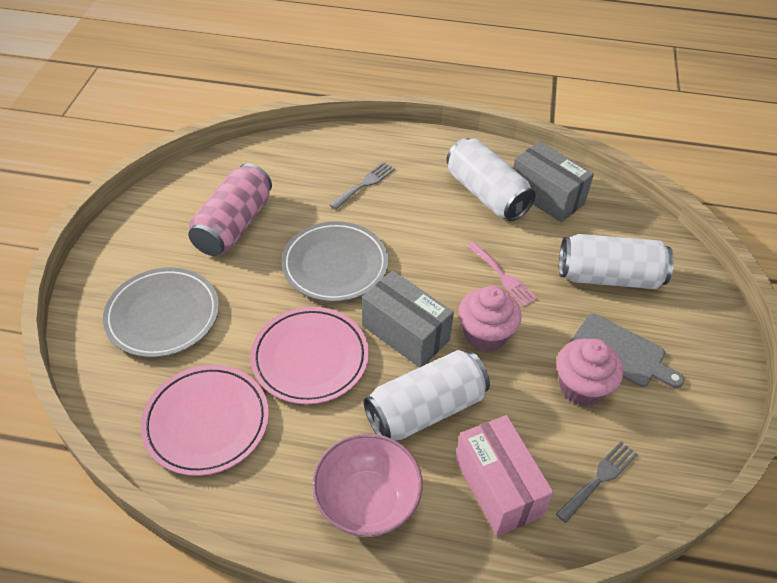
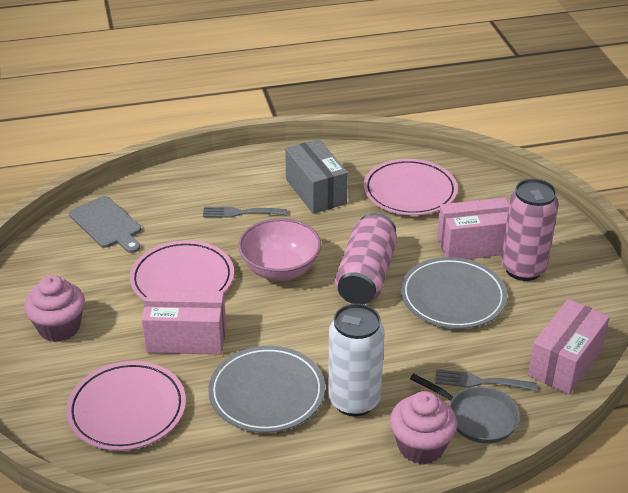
grey box: 2 -> 1
grey pan: 0 -> 1
pink box: 1 -> 3
pink can: 1 -> 2
pink fork: 1 -> 0
pink plate: 2 -> 3
white can: 3 -> 1

